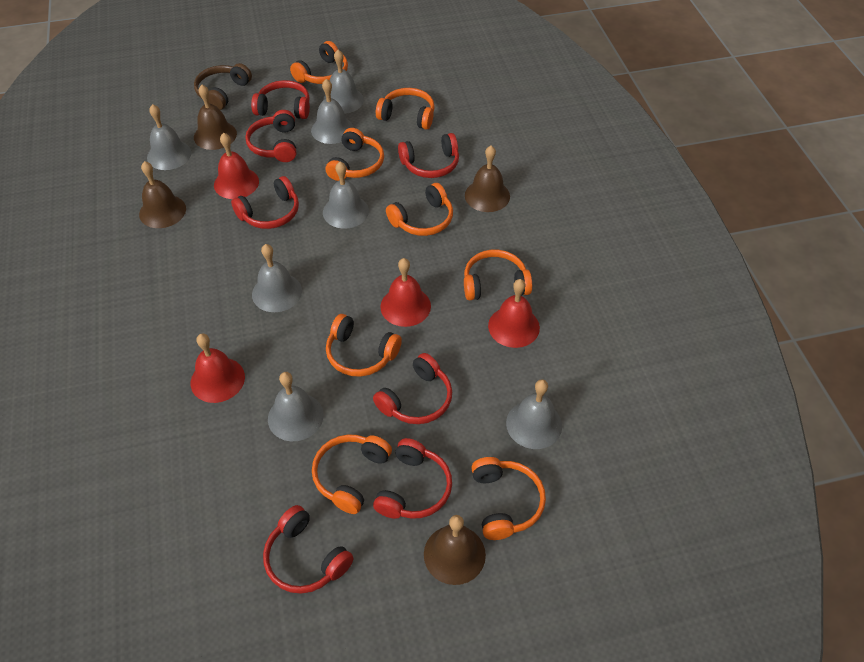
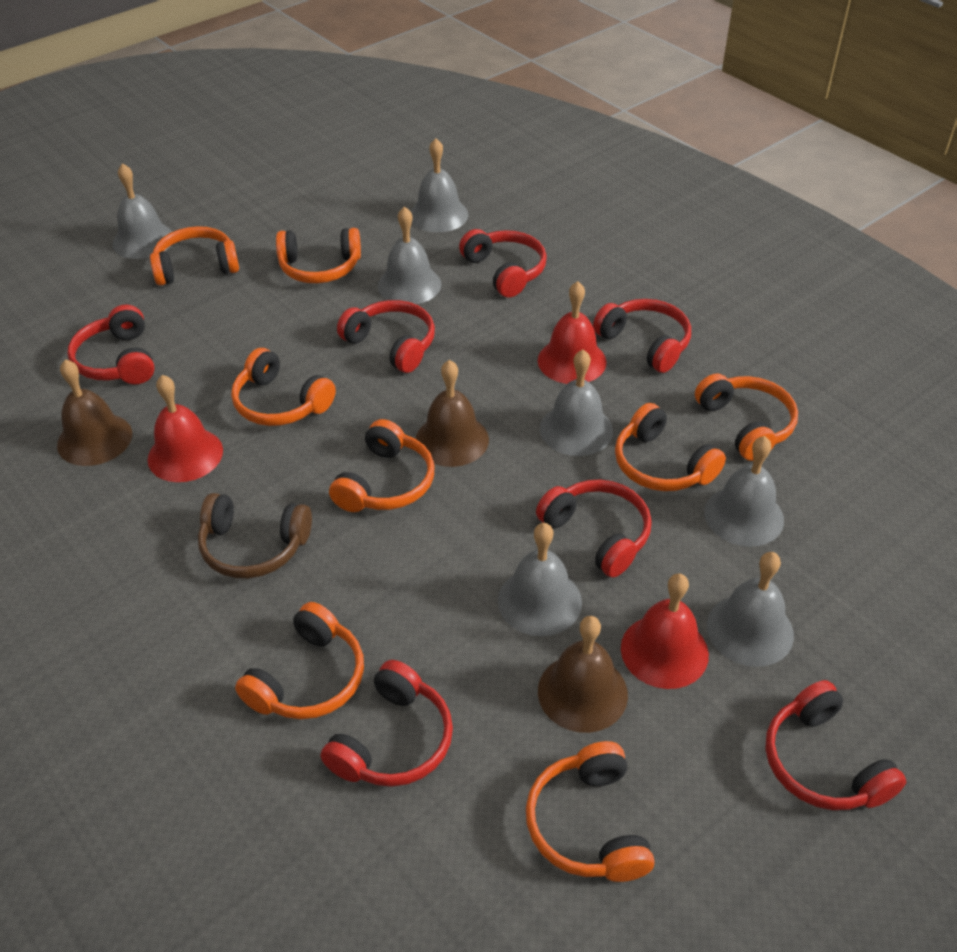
brown bell: 4 -> 3
red bell: 4 -> 3

